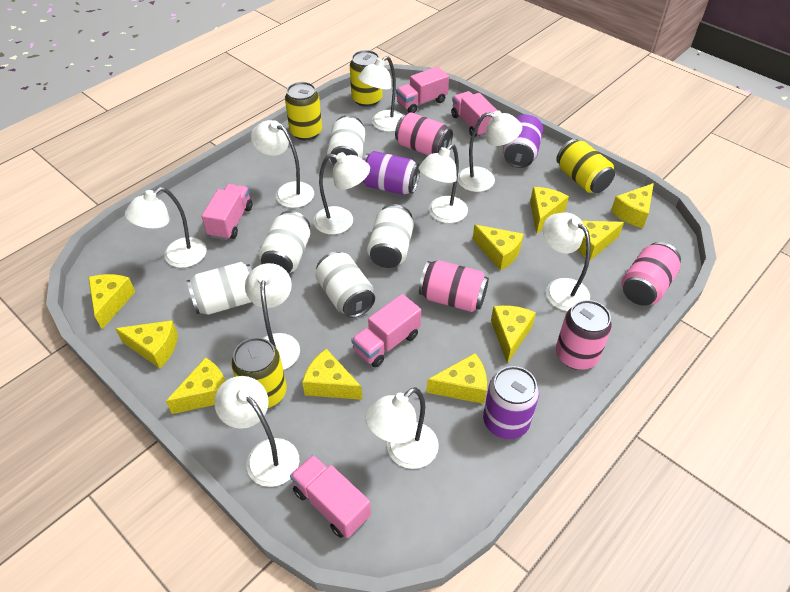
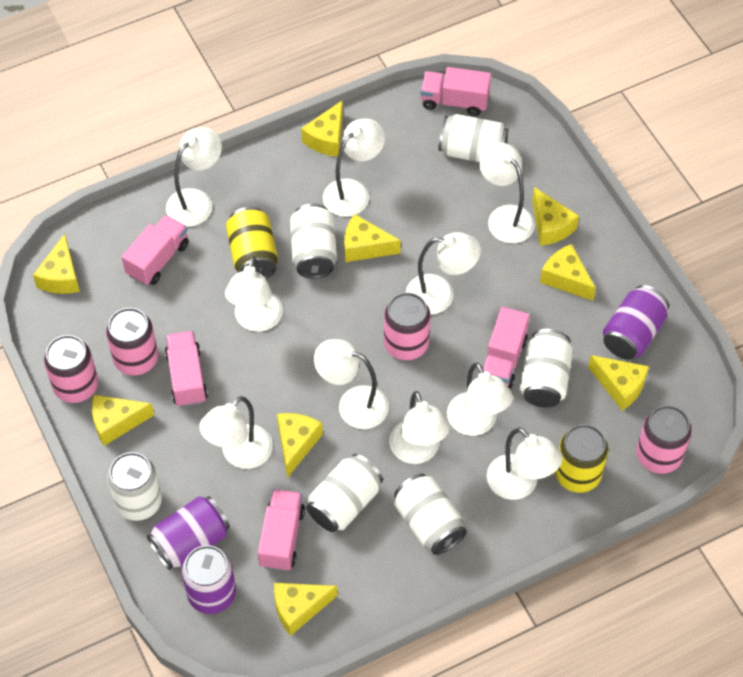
white can: 5 -> 6
yellow can: 4 -> 2
yellow cheese: 10 -> 9

